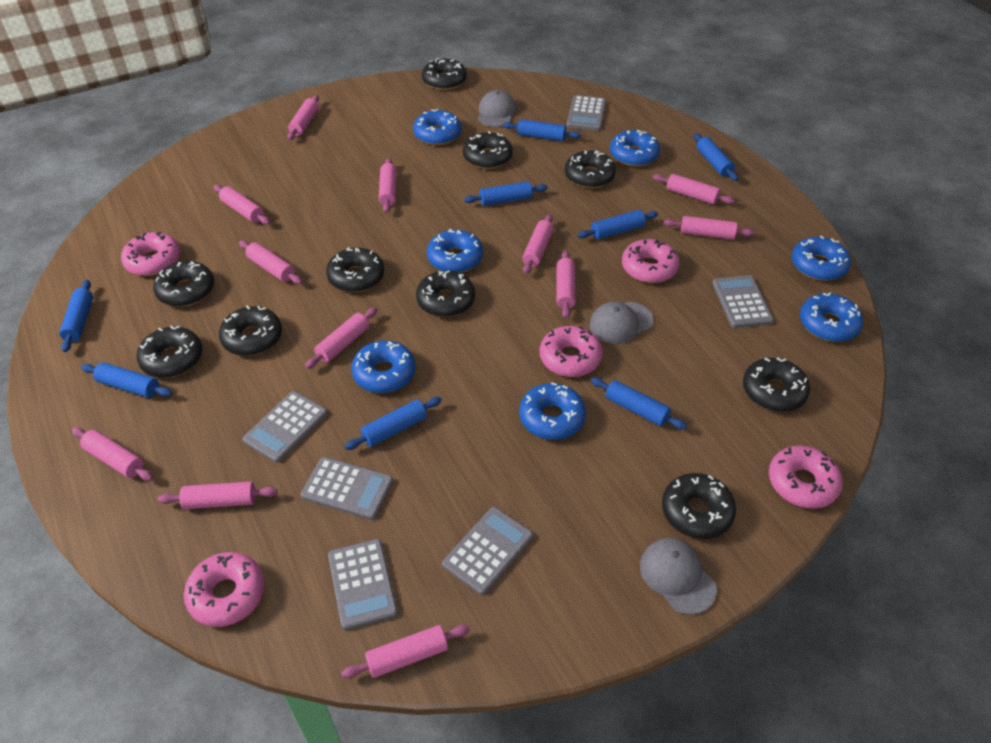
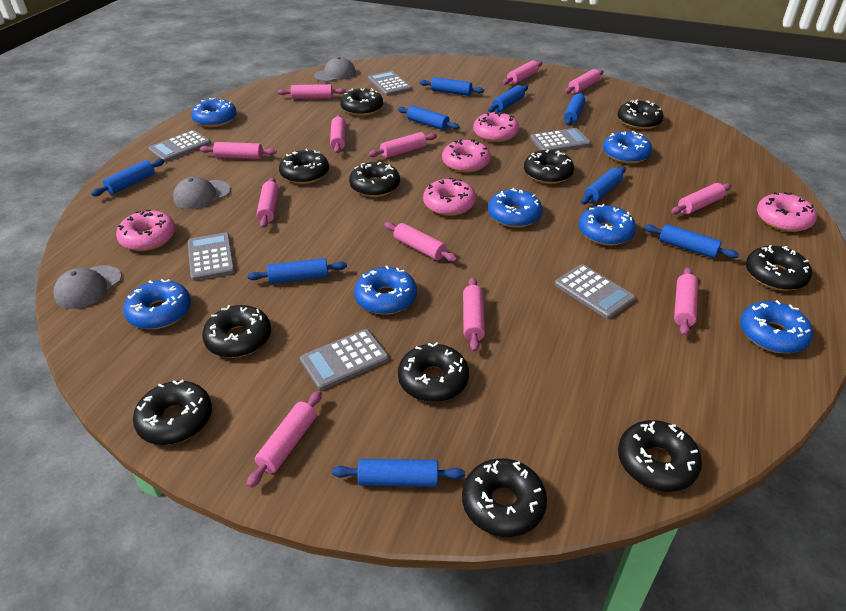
black donut: 10 -> 11
blue rolling pin: 8 -> 9

